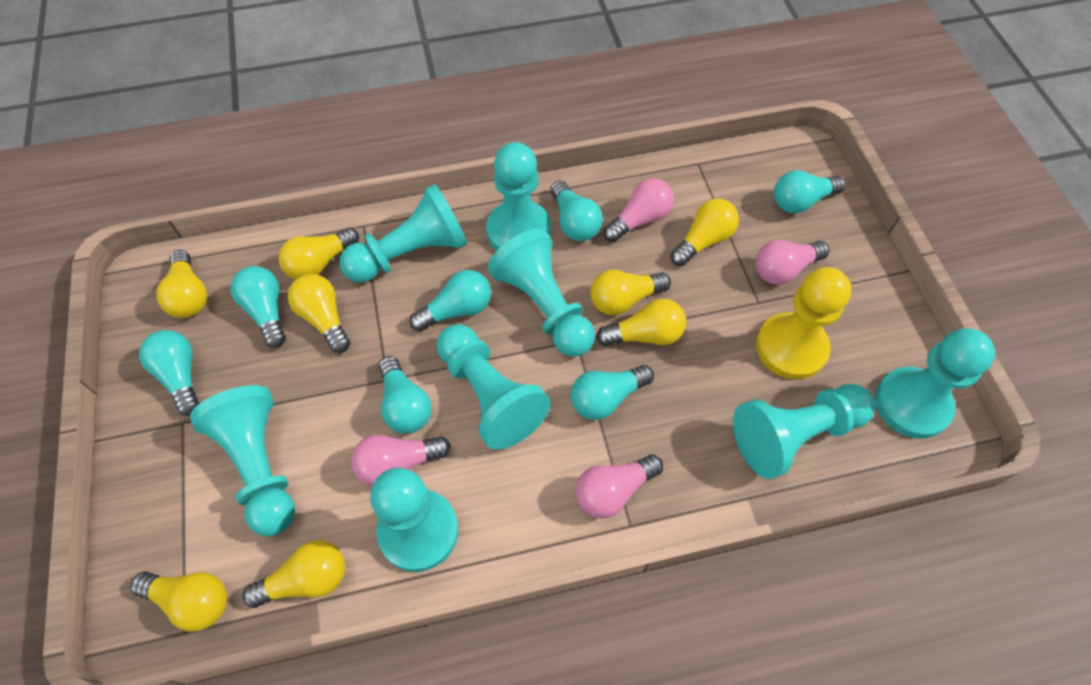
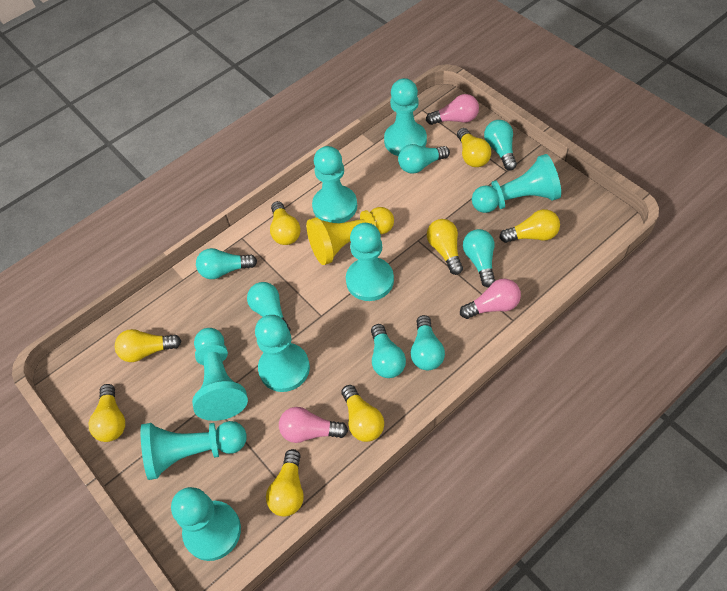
pink light bulb: 4 -> 3

